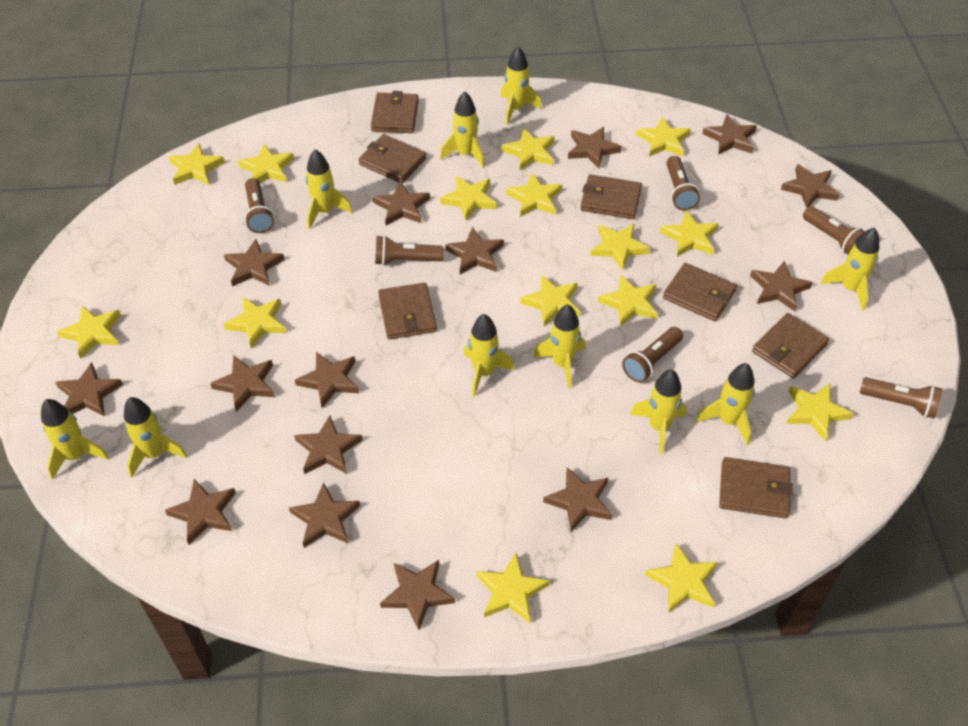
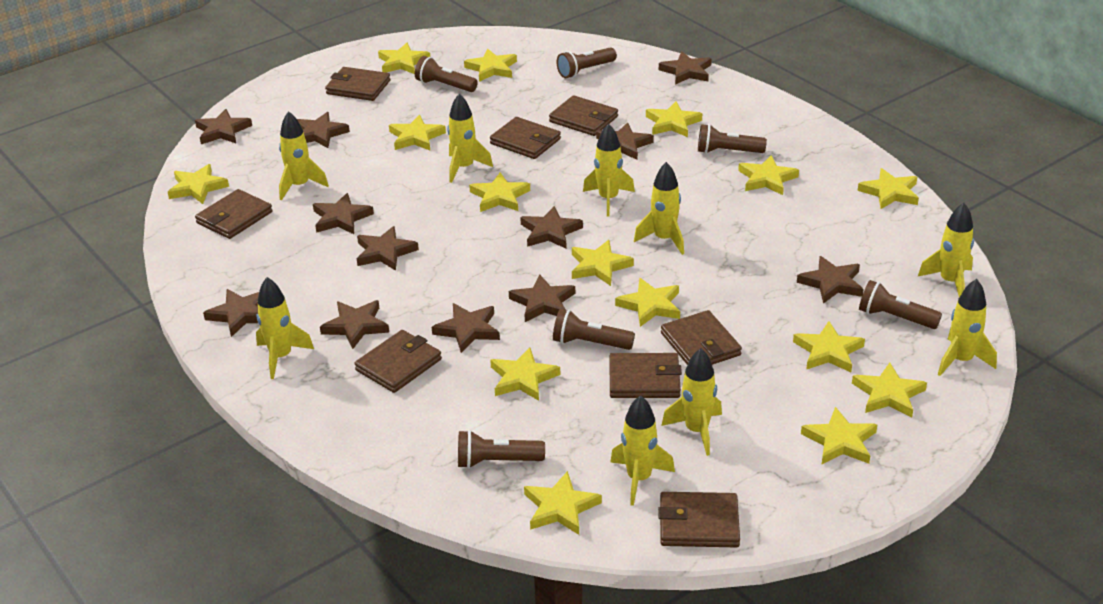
brown star: 15 -> 12
brown wallet: 7 -> 8
yellow rocket: 10 -> 9

